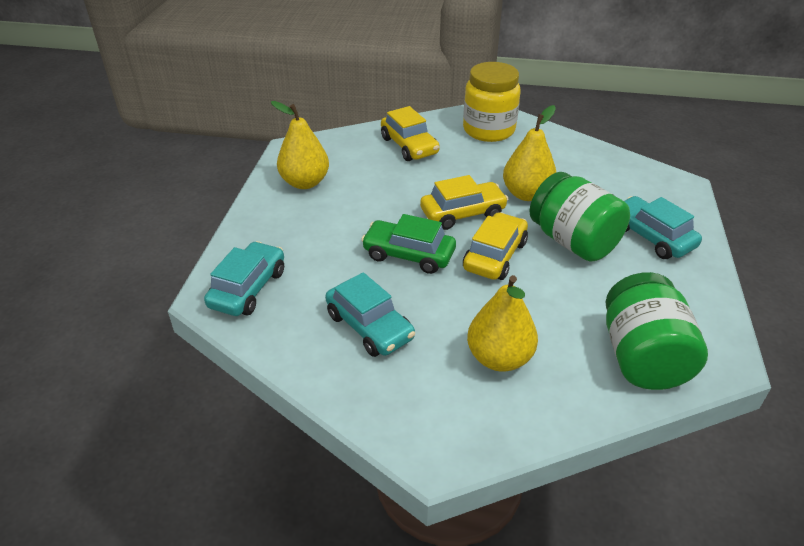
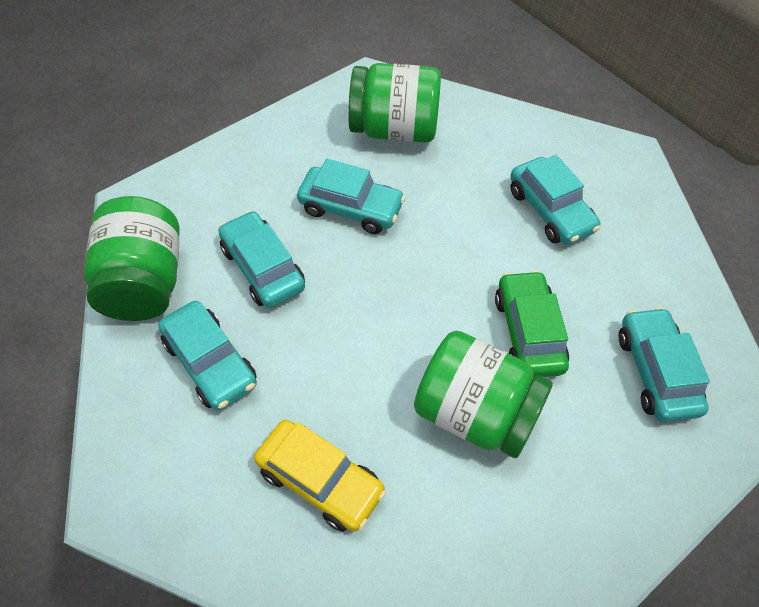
green jar: 2 -> 3
turquoise car: 3 -> 5
yellow car: 3 -> 1
yellow jar: 1 -> 0
yellow pear: 3 -> 0

